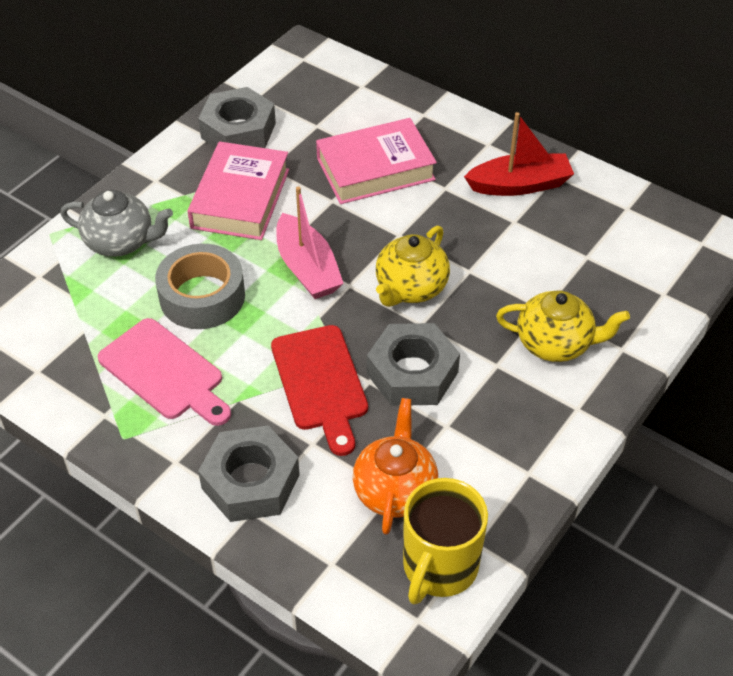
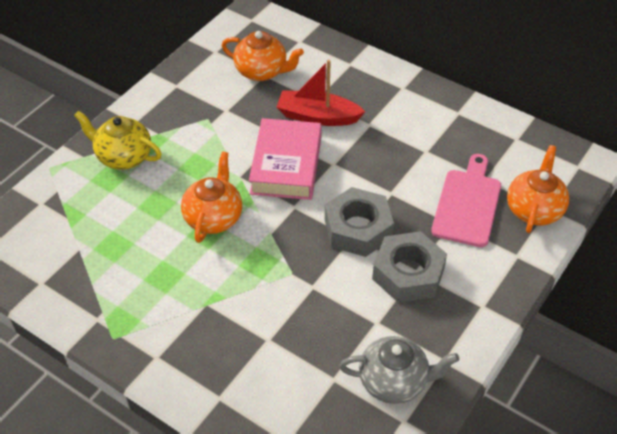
grey nut: 3 -> 2
grey tape: 1 -> 0
orange teapot: 1 -> 3
pink boat: 1 -> 0
pink book: 2 -> 1
red cutting board: 1 -> 0
yellow mug: 1 -> 0
yellow teapot: 2 -> 1

